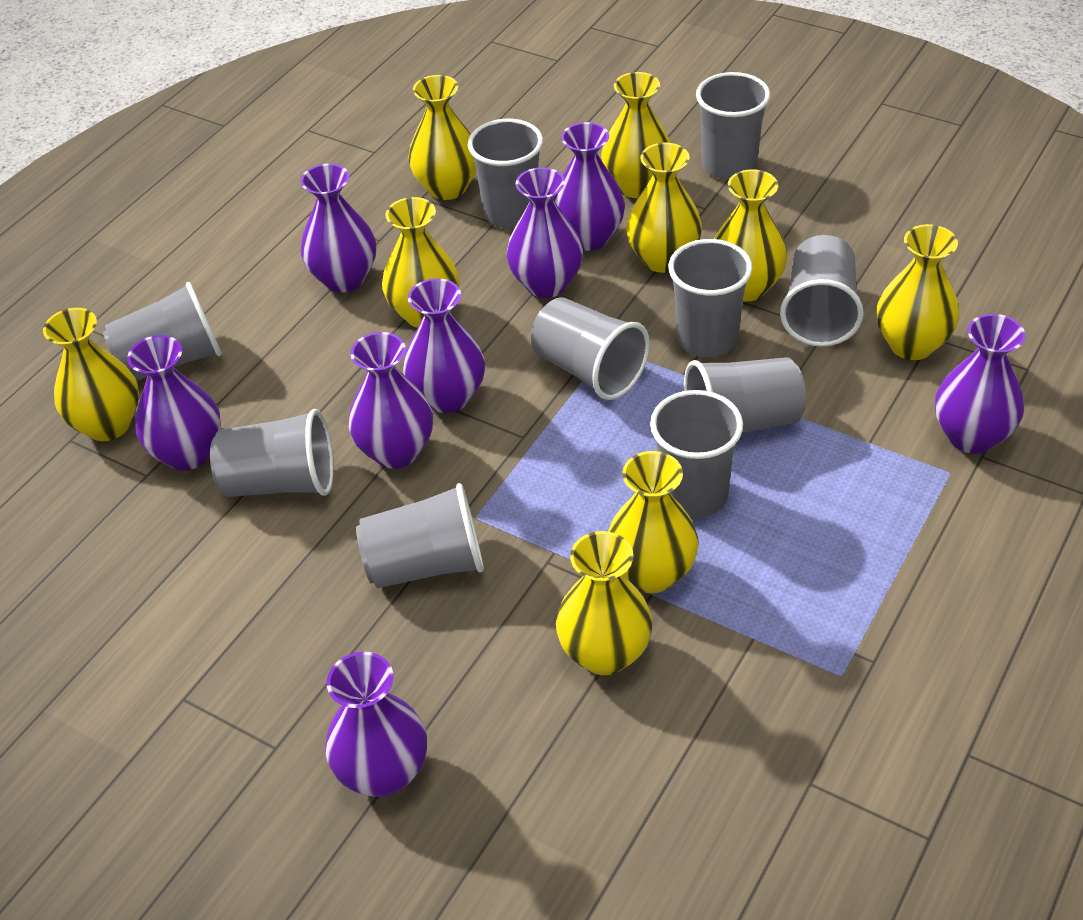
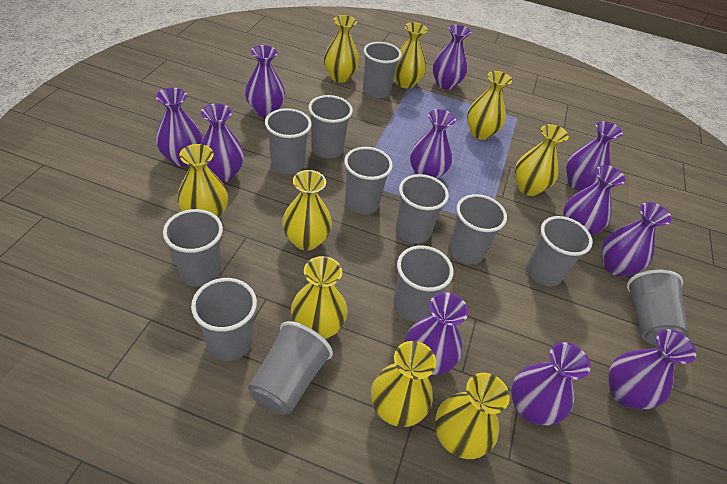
grey cup: 10 -> 12
purple vase: 8 -> 11

